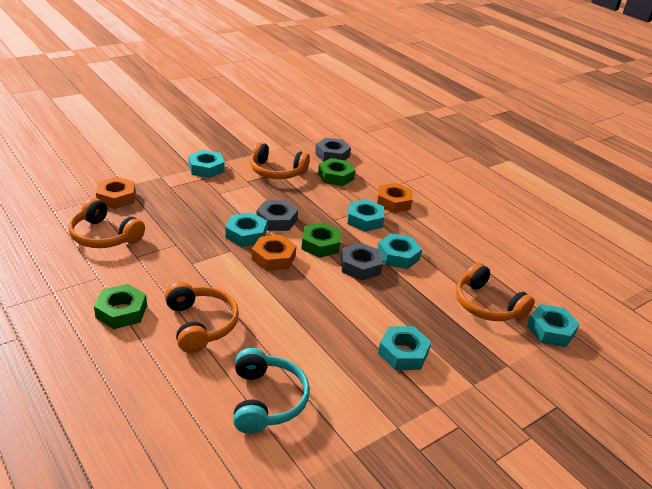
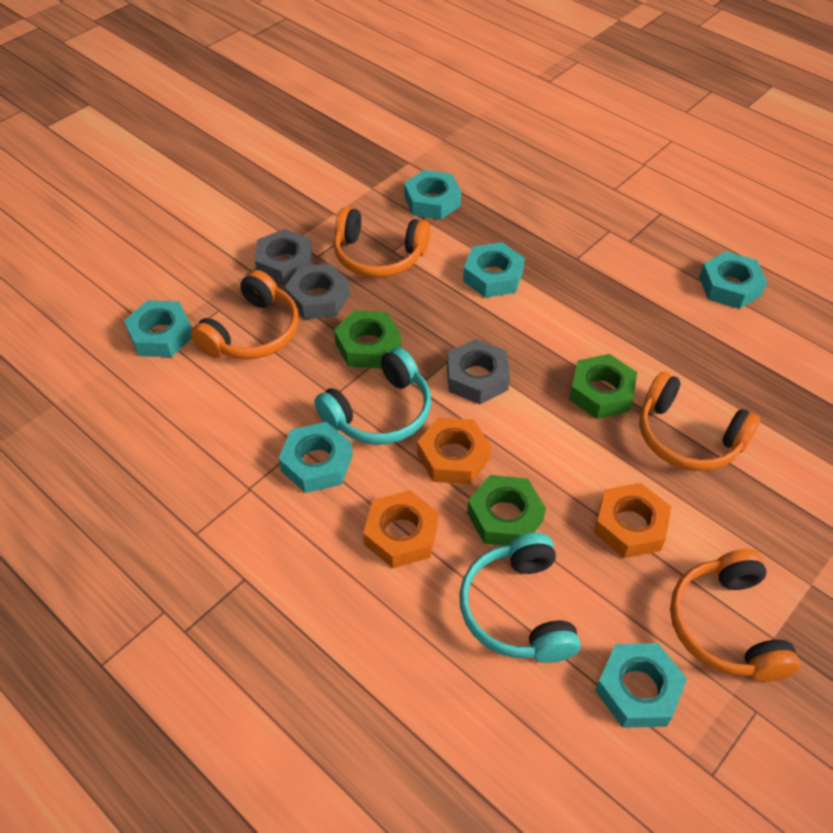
turquoise headphones: 1 -> 2

